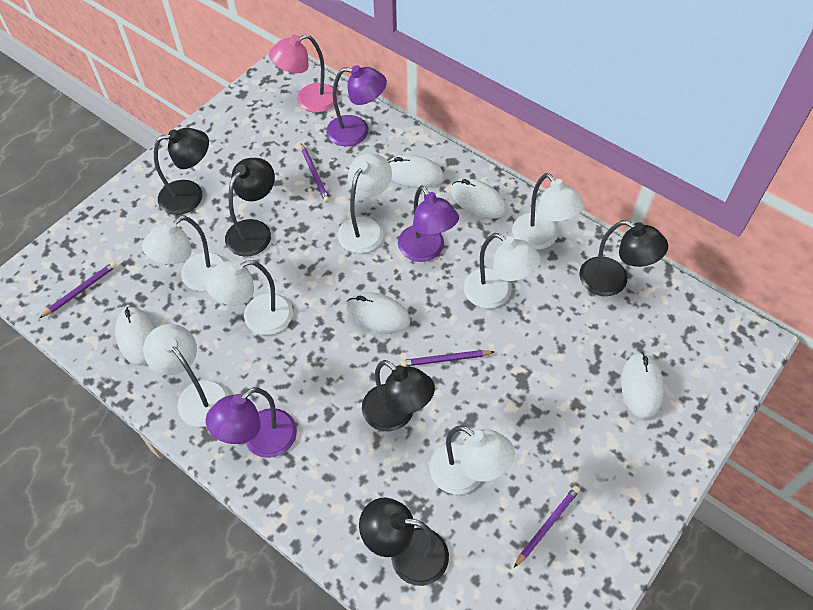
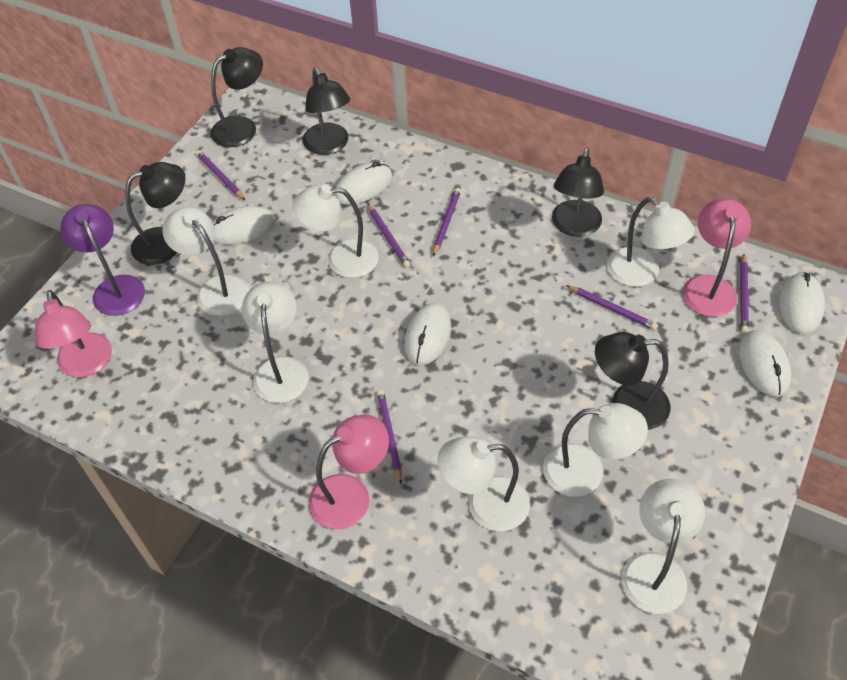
pink lamp: 1 -> 3
purple lamp: 3 -> 1
purple pencil: 4 -> 6

